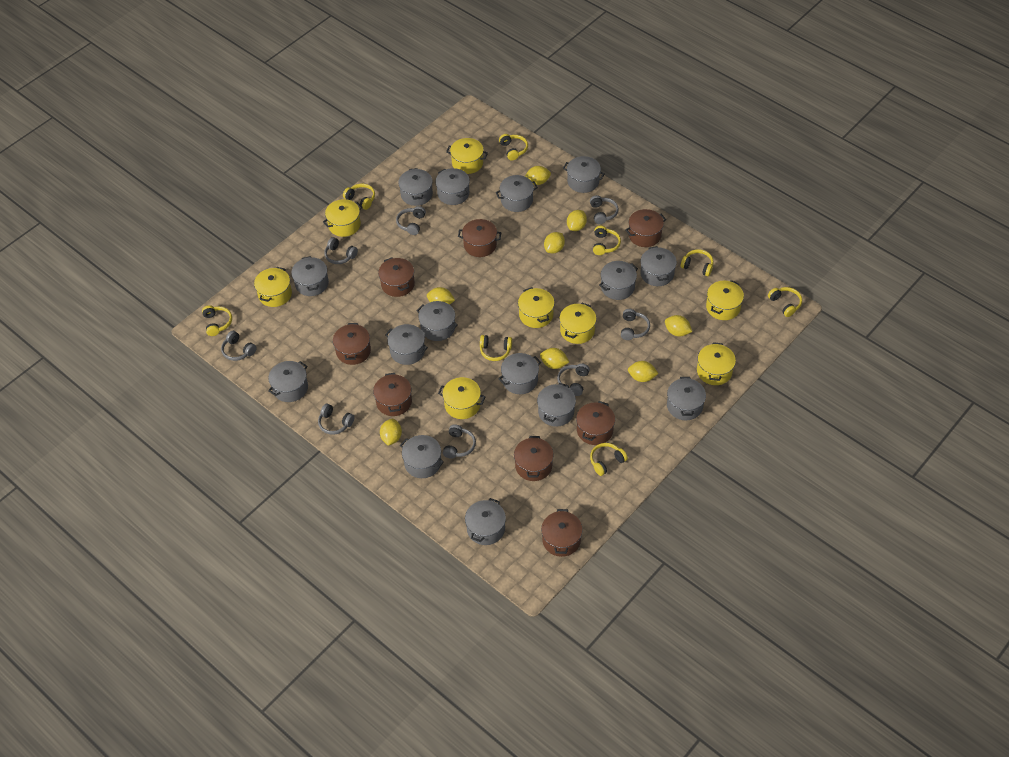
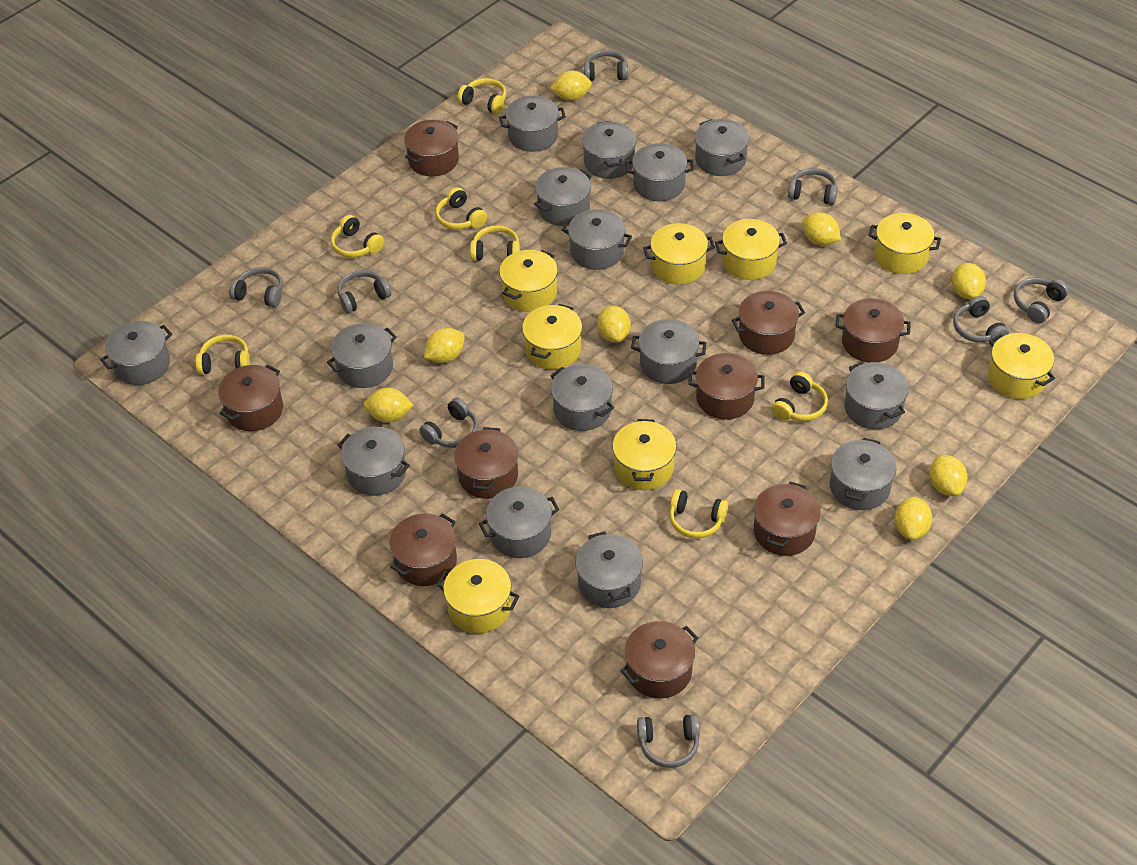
brown pot: 8 -> 9
yellow headphones: 8 -> 7

